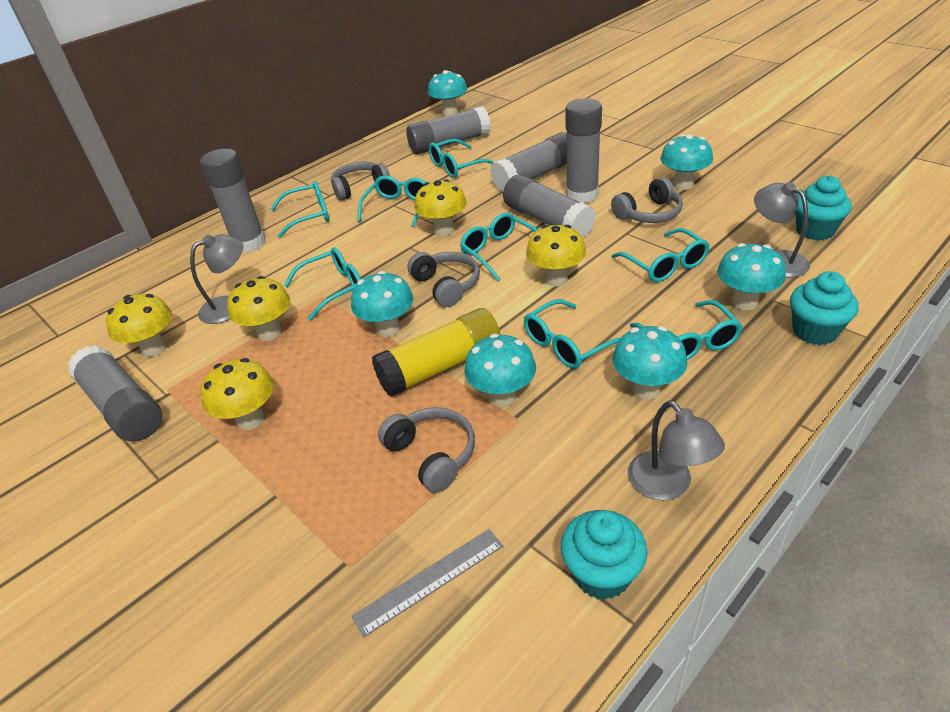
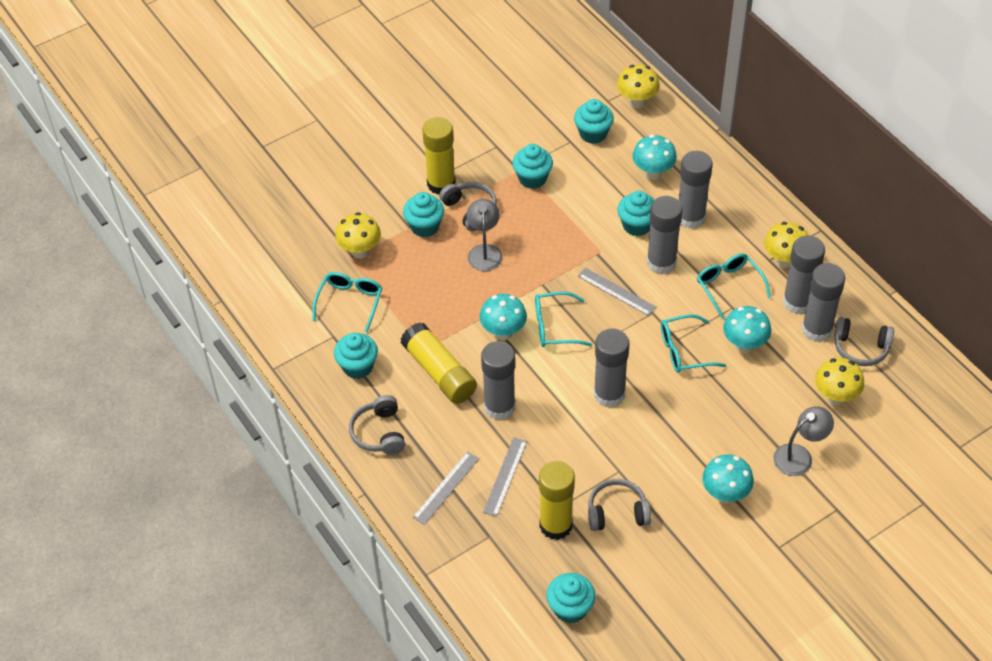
grey lamp: 3 -> 2
grey ruler: 1 -> 3
turquoise cupcake: 3 -> 6
turquoise glasses: 8 -> 4
turquoise mushroom: 6 -> 4
yellow glue stick: 1 -> 3
yellow mushroom: 5 -> 4

